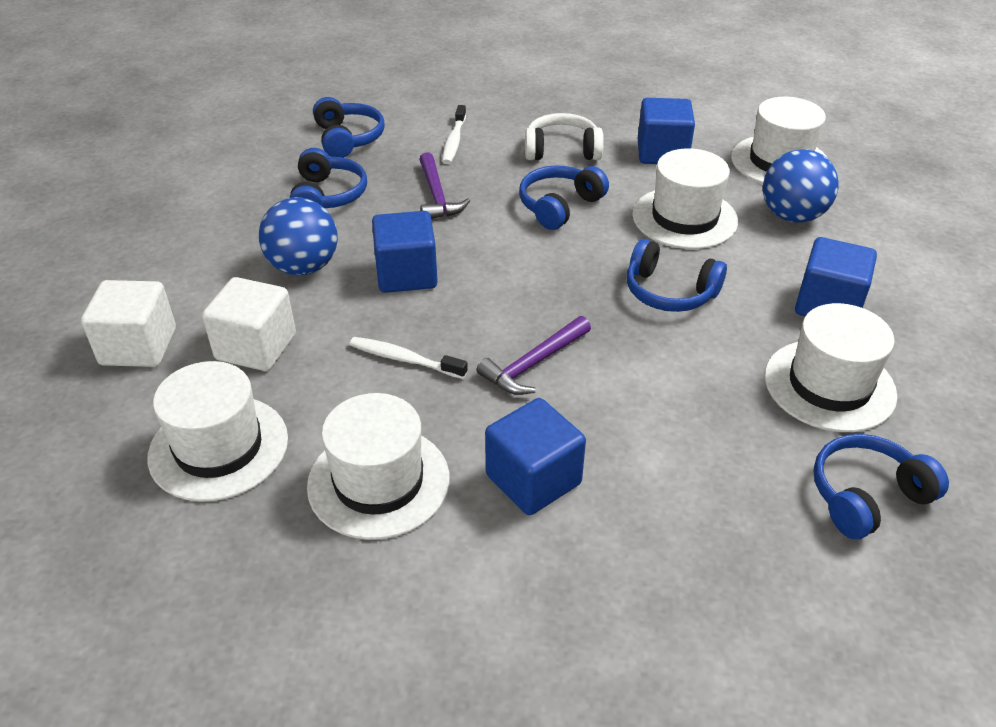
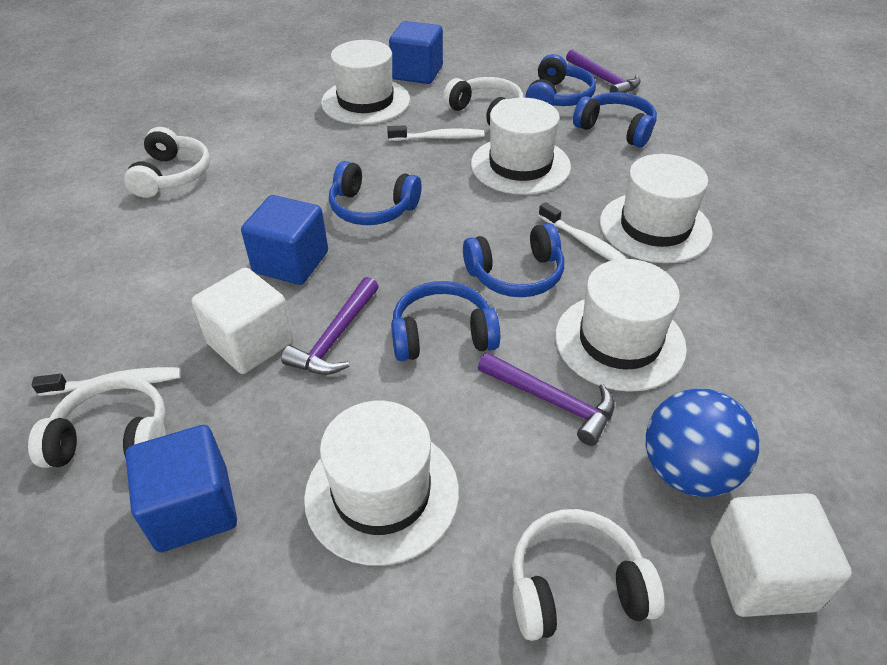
blue ball: 2 -> 1
blue cube: 4 -> 3
purple hammer: 2 -> 3
white headphones: 1 -> 4
white toothbrush: 2 -> 3

